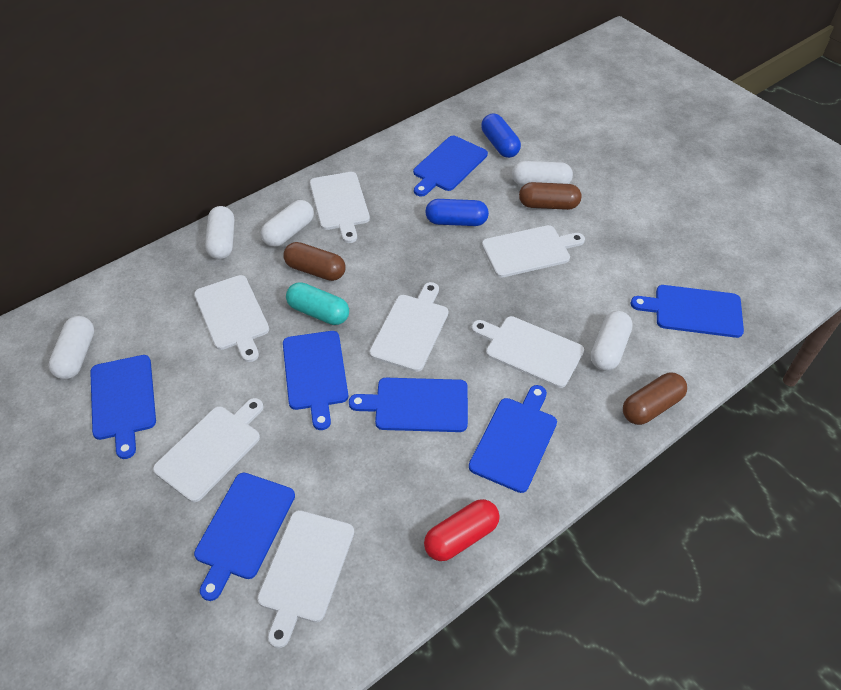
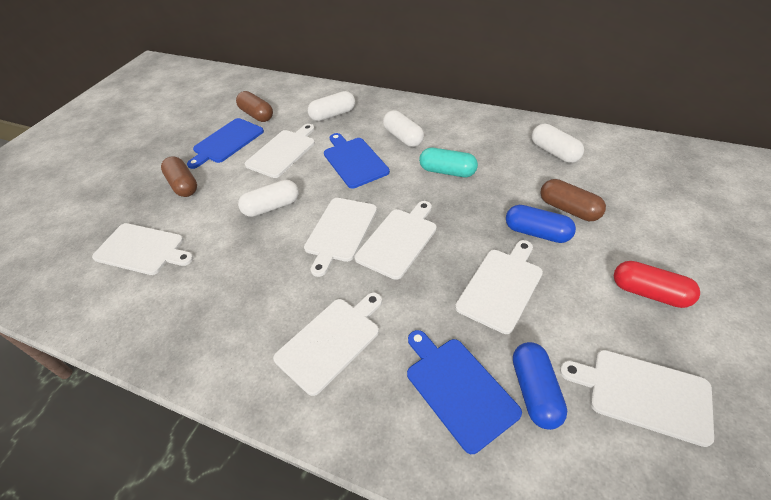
blue cutting board: 7 -> 3
white capsule: 5 -> 4

